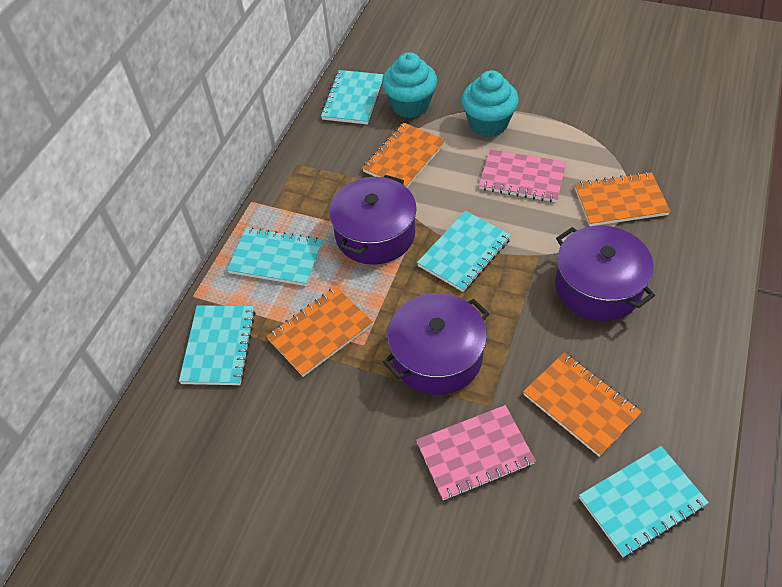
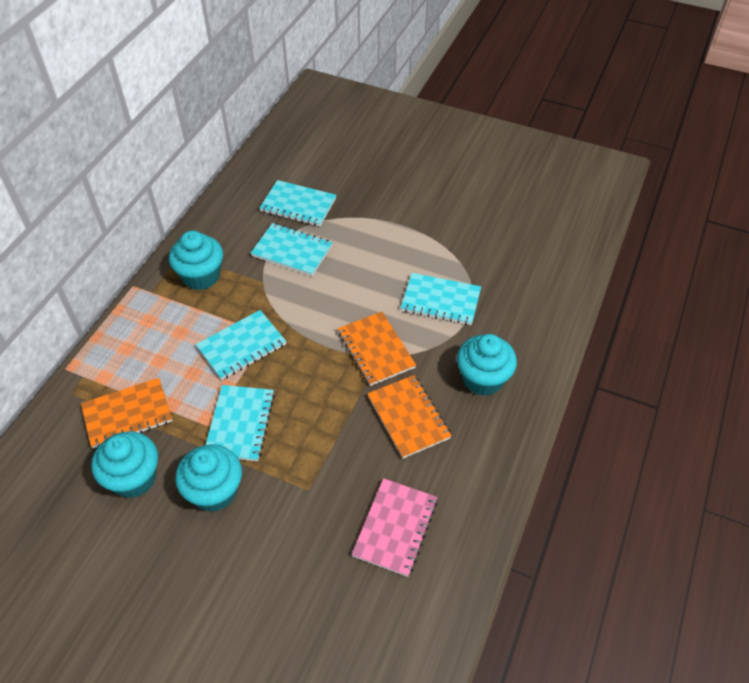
orange notebook: 4 -> 3
pink notebook: 2 -> 1
purple pot: 3 -> 0
turquoise cupcake: 2 -> 4

